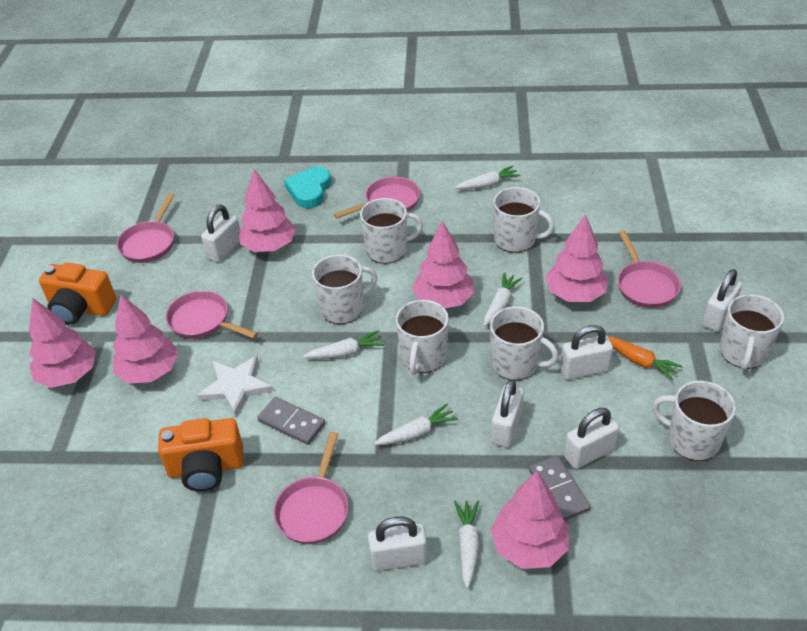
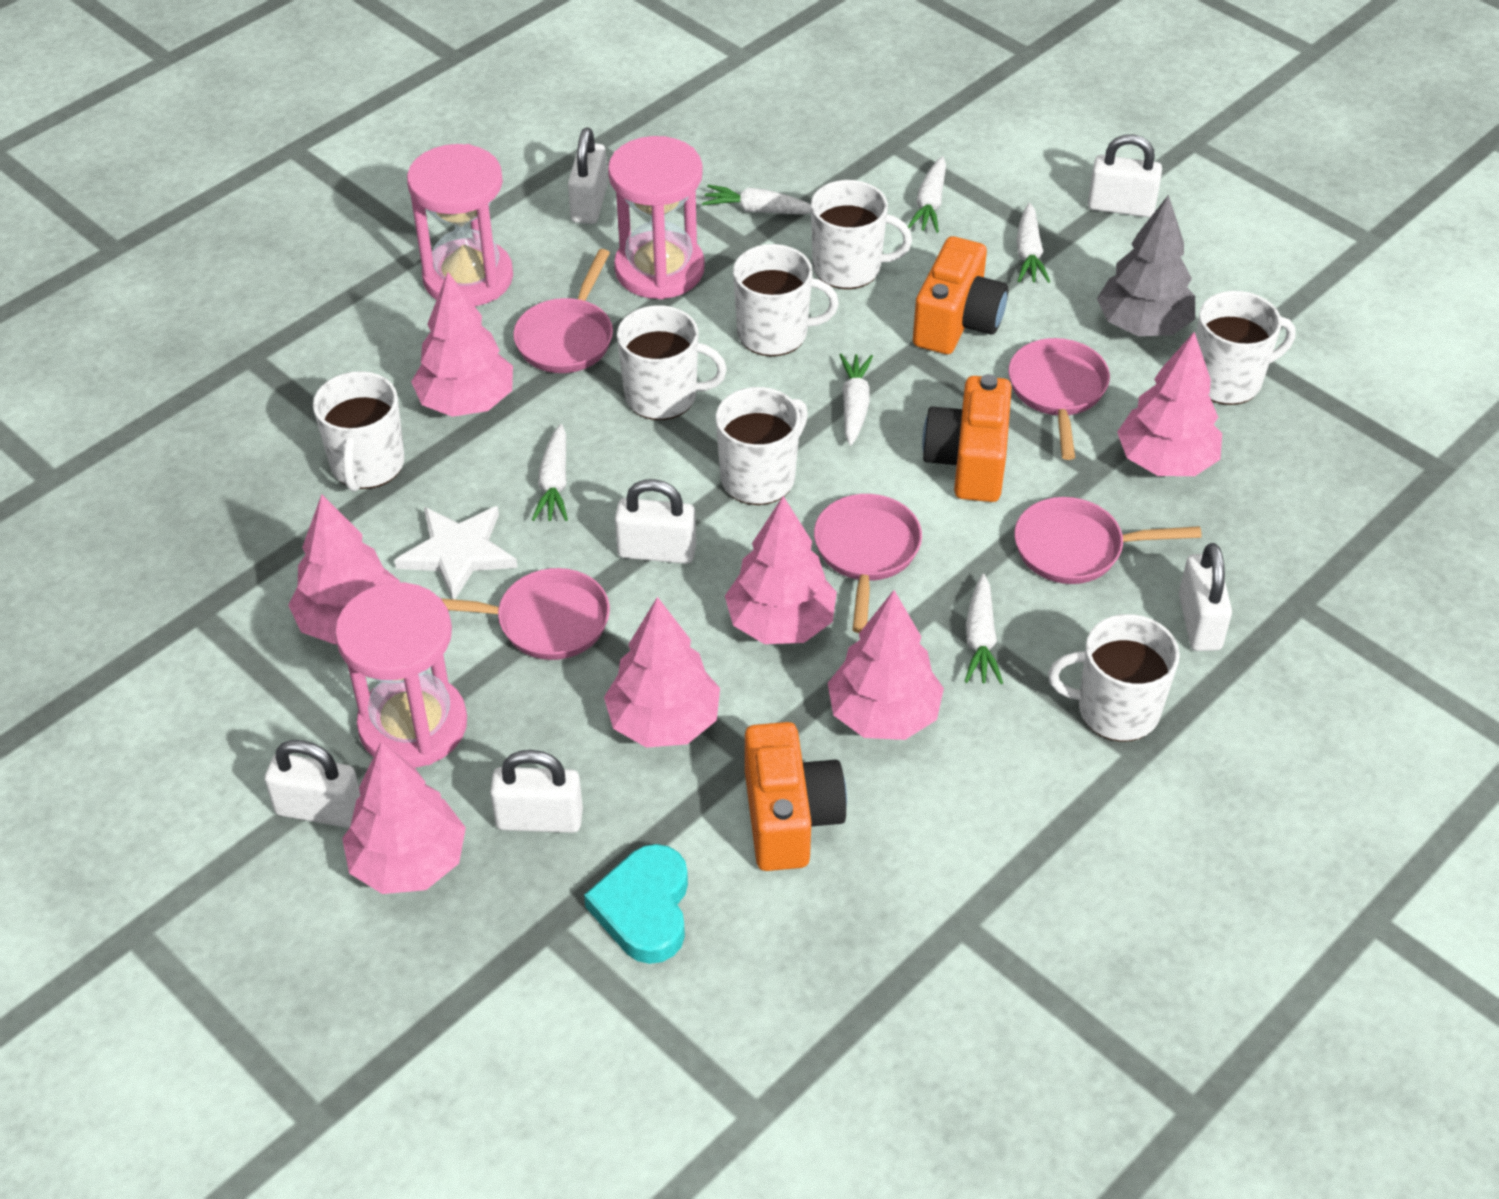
grey domino: 2 -> 0
grey tree: 0 -> 1
orange camera: 2 -> 3
orange carrot: 1 -> 0
pink hourglass: 0 -> 3
pink tree: 6 -> 7
white carrot: 5 -> 6

